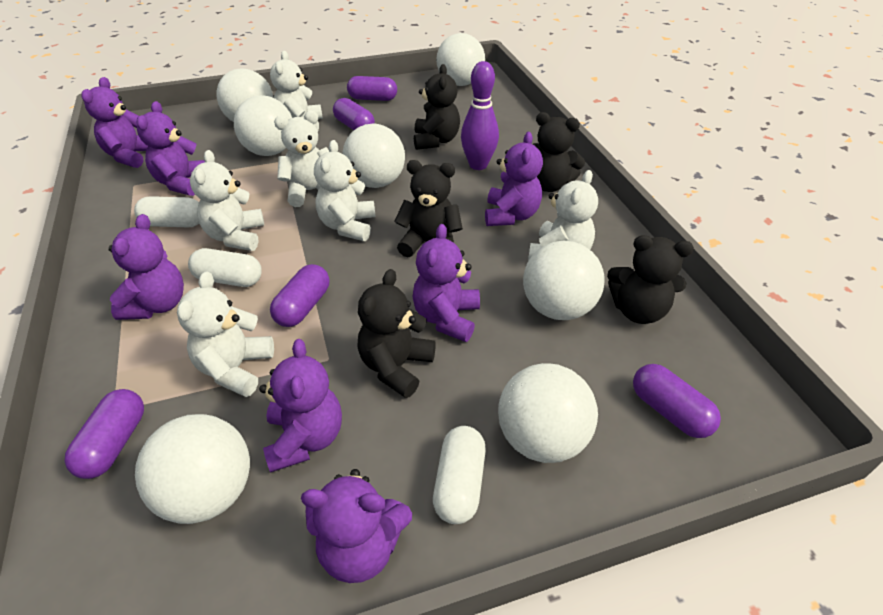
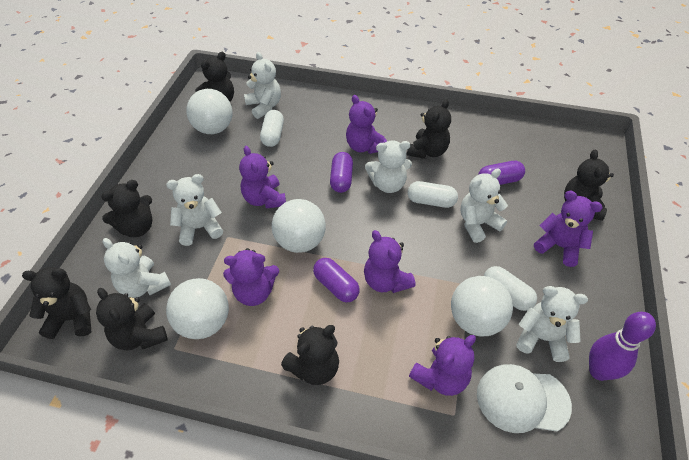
black teddy bear: 5 -> 7
purple capsule: 5 -> 3
purple teddy bear: 7 -> 6
white ball: 7 -> 4
white cap: 0 -> 1

